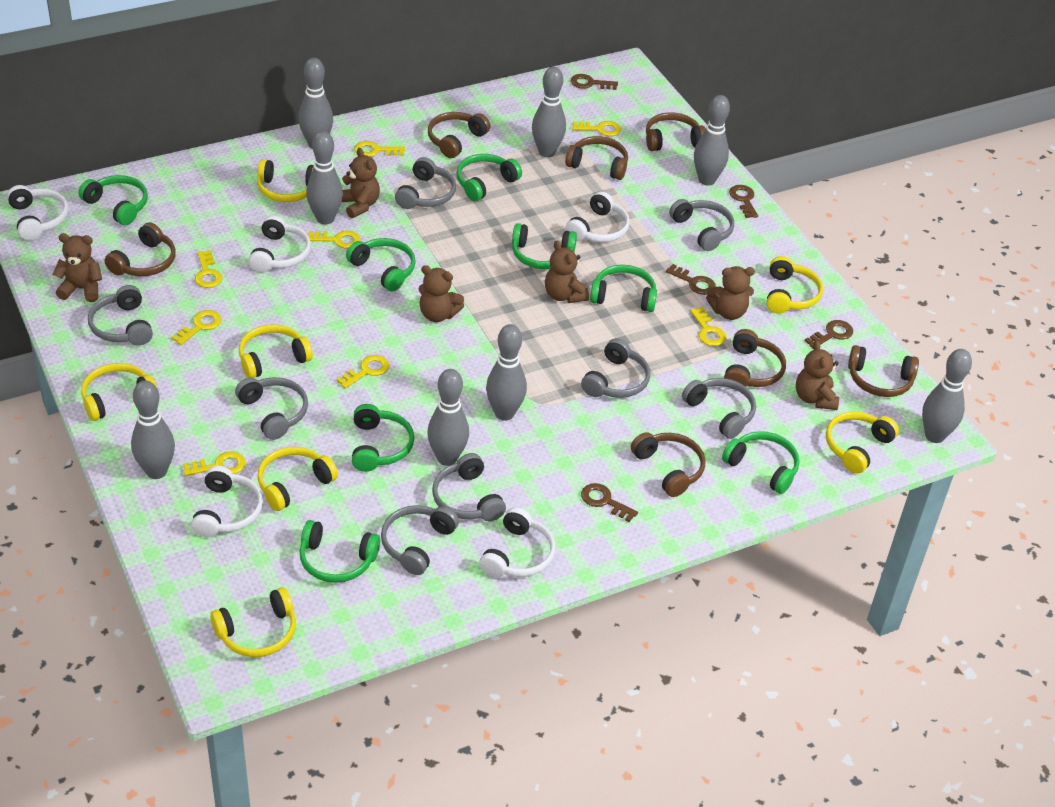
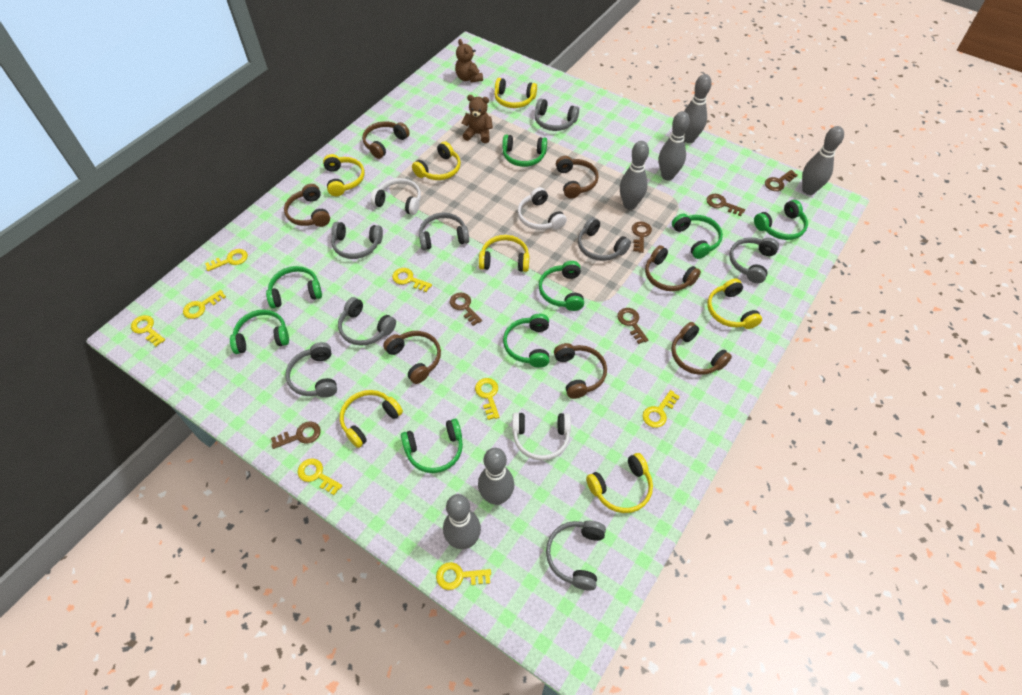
brown key: 5 -> 6
brown teddy bear: 6 -> 2
grey bowling pin: 8 -> 6
white headphones: 5 -> 3

